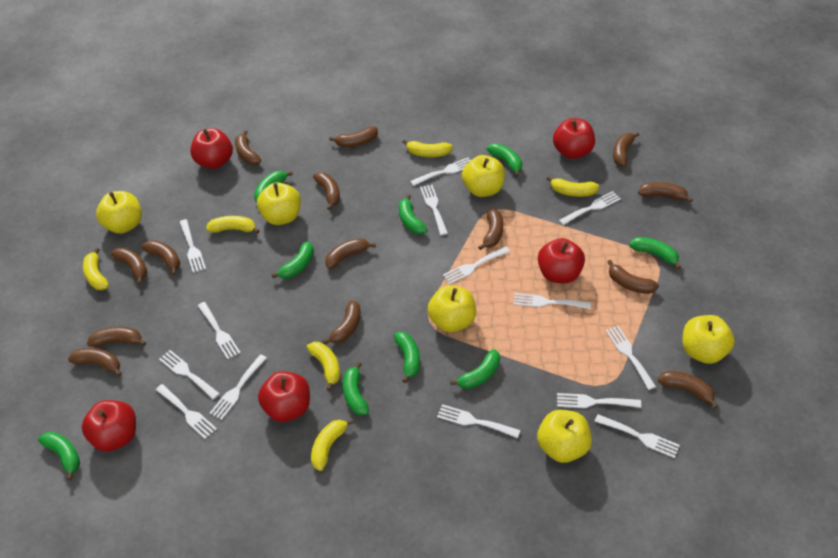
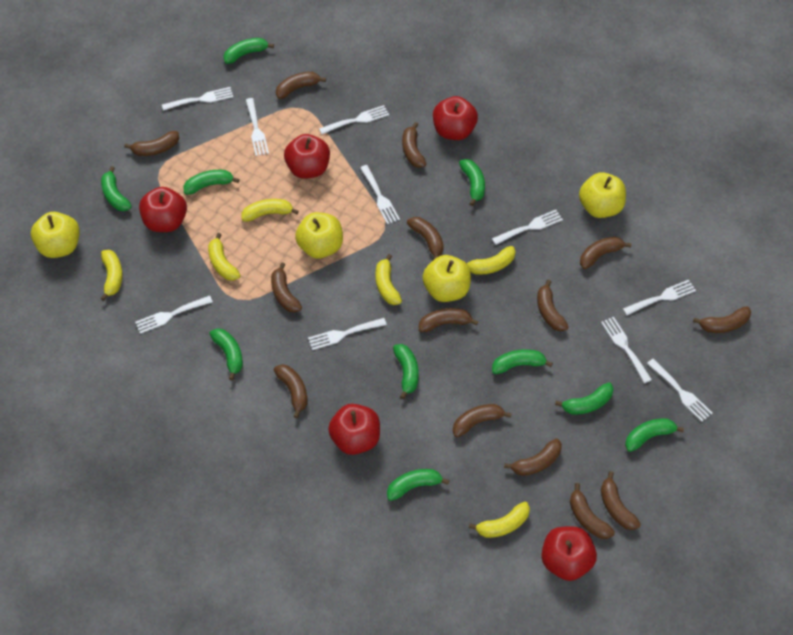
green banana: 9 -> 10
white fork: 14 -> 10
yellow apple: 6 -> 4

